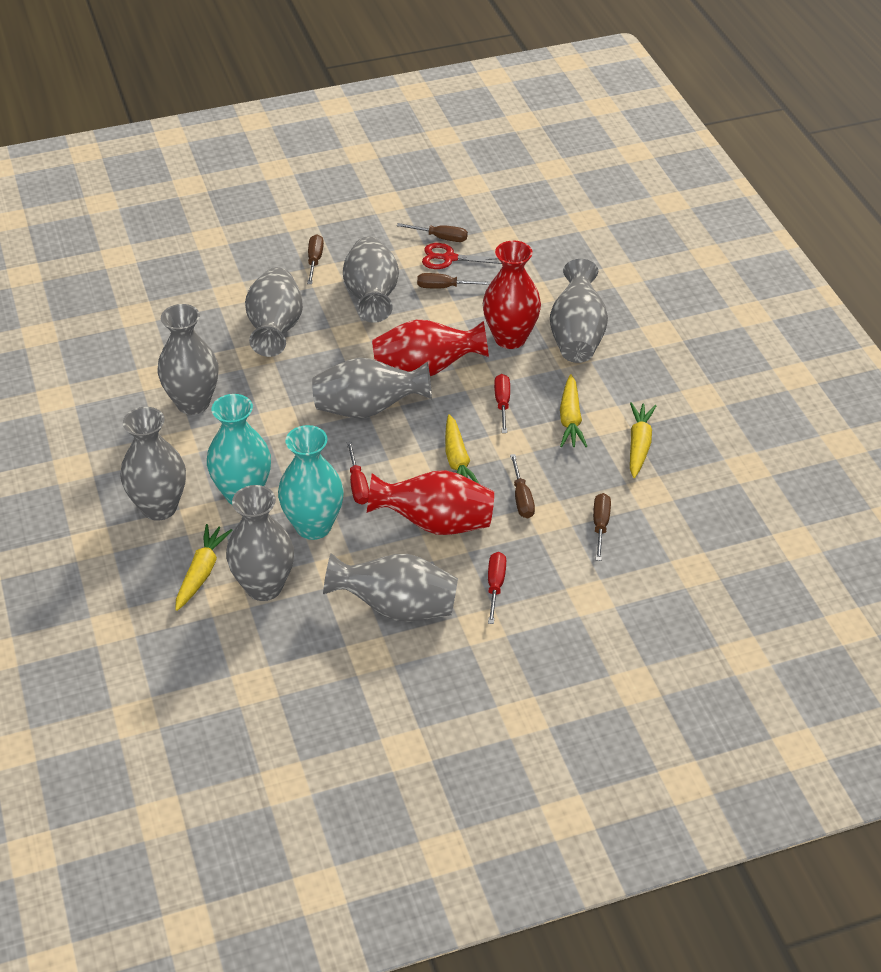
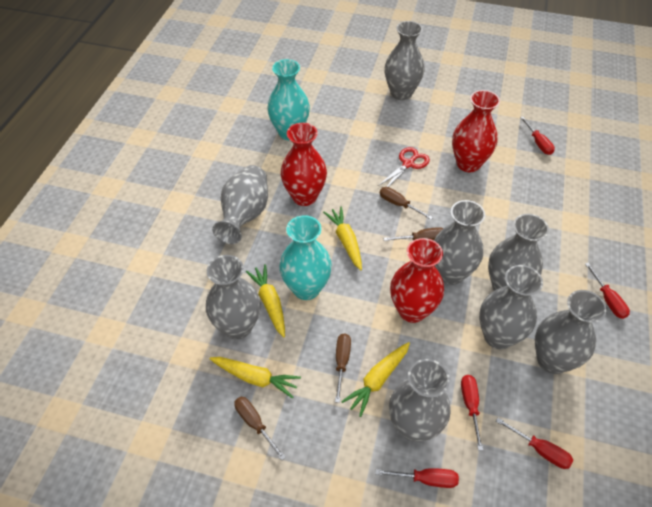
brown screwdriver: 5 -> 4
red screwdriver: 3 -> 5

